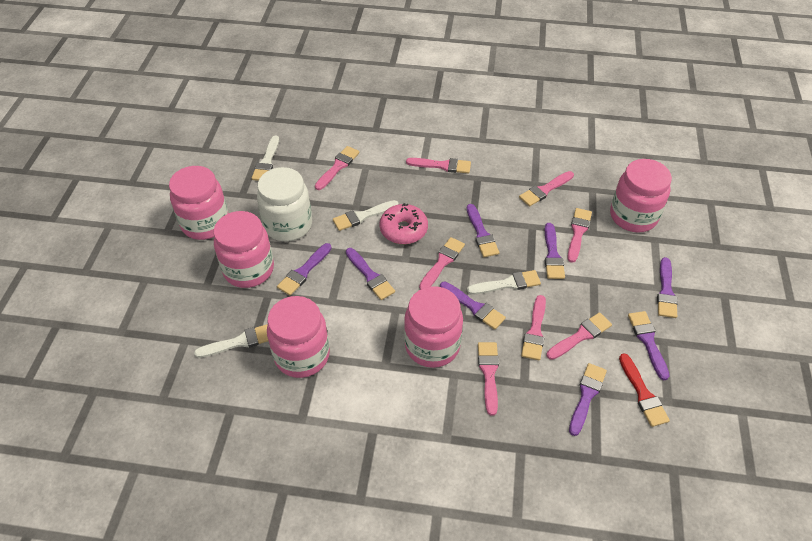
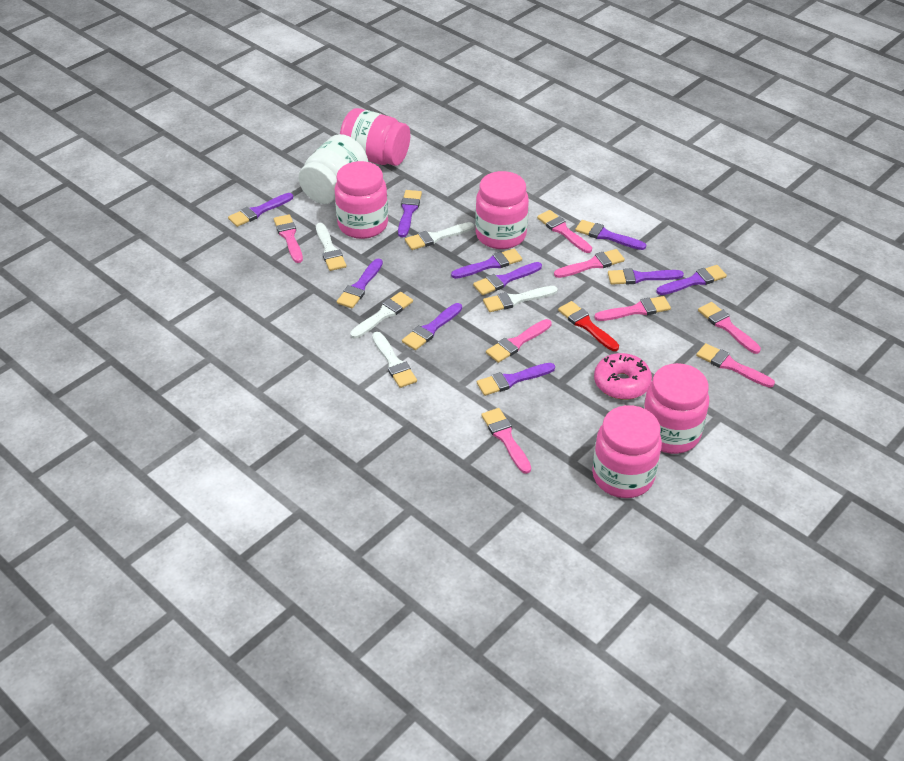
purple brush: 8 -> 10
white brush: 4 -> 5

